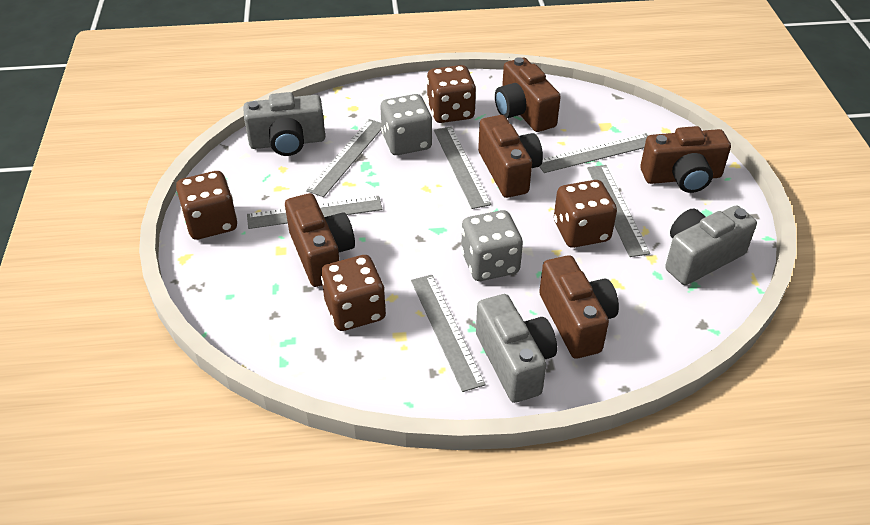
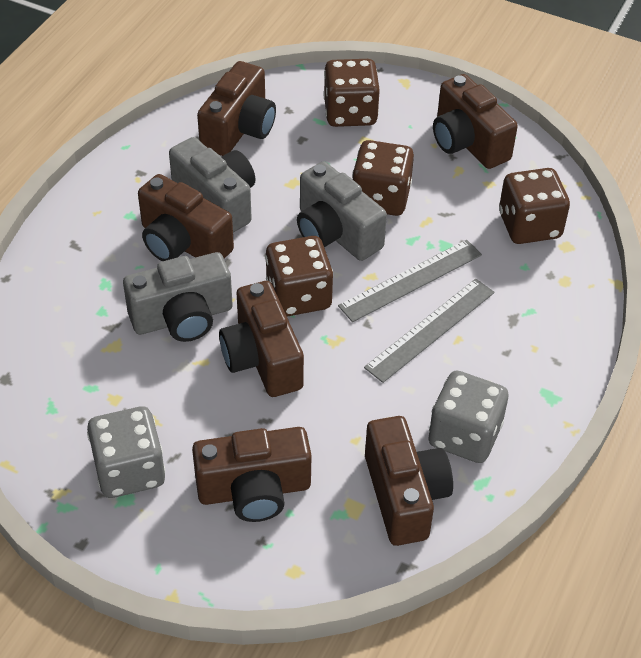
brown camera: 5 -> 6
grey ruler: 6 -> 2

